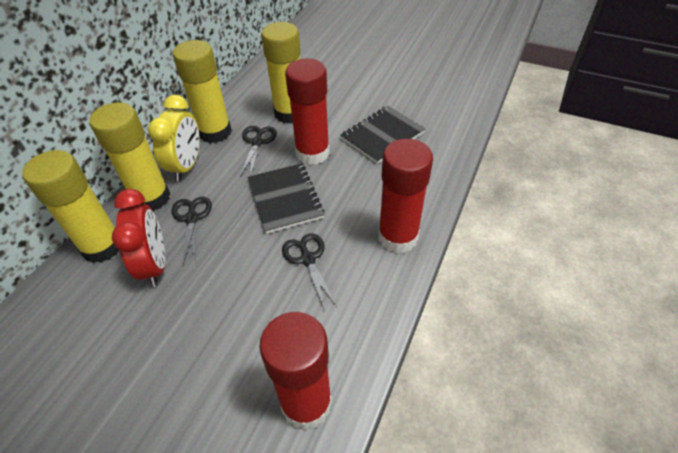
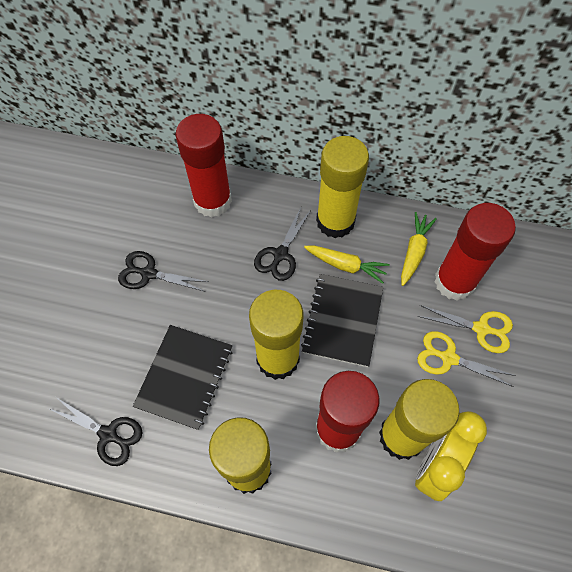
red clock: 1 -> 0
yellow carrot: 0 -> 2
yellow scissors: 0 -> 2

